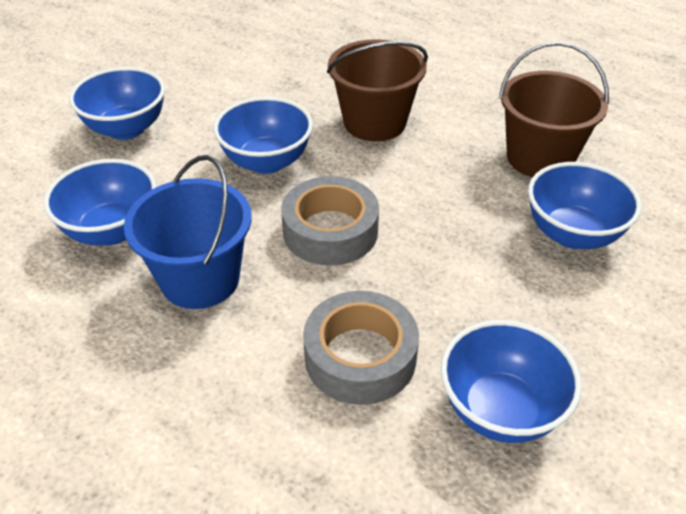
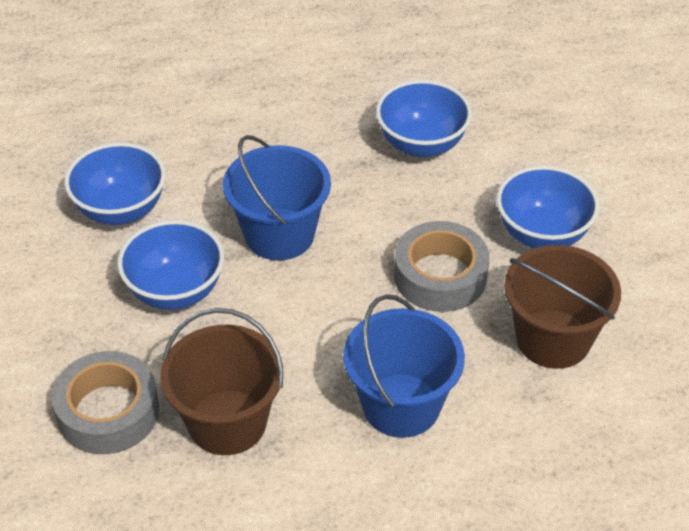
blue bowl: 5 -> 4
blue bucket: 1 -> 2

